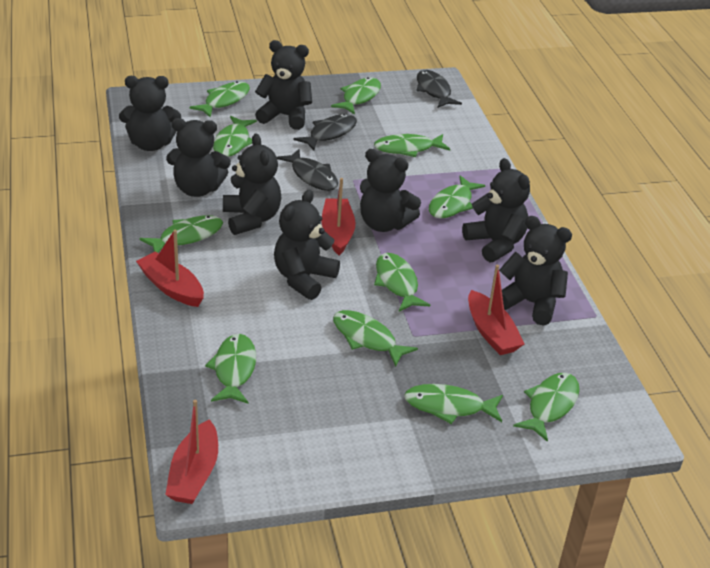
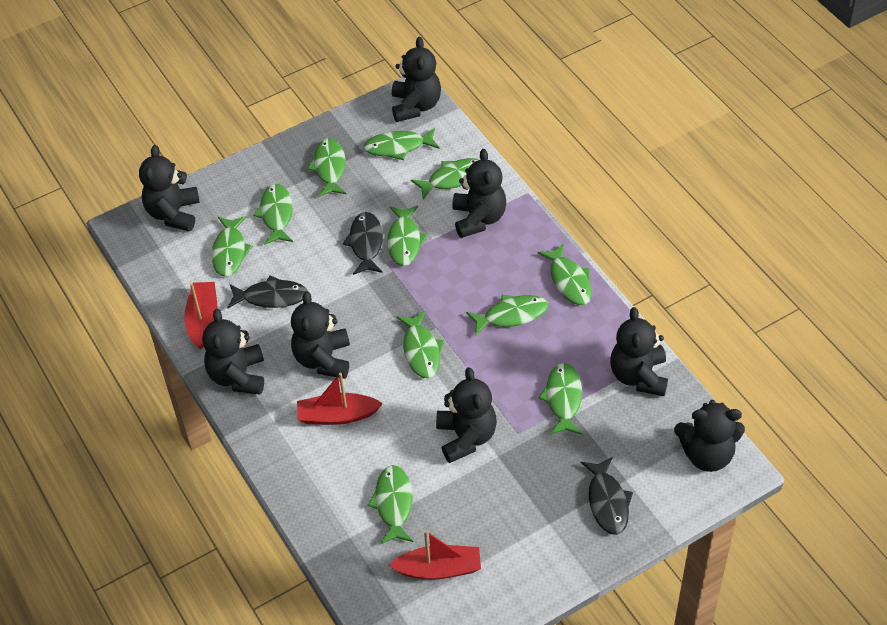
red boat: 4 -> 3

